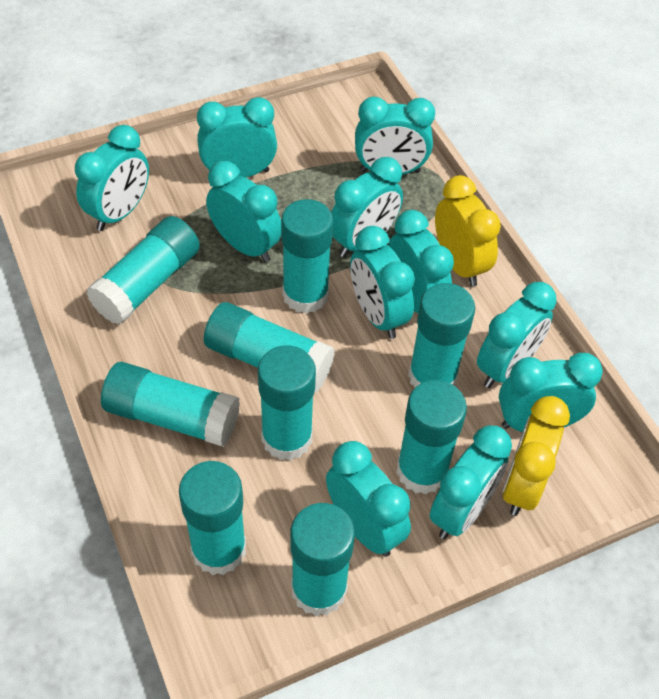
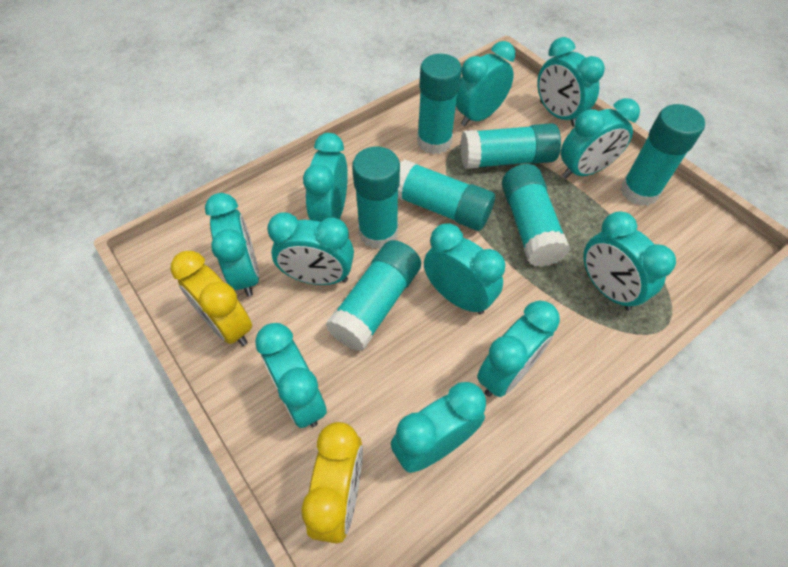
turquoise glue stick: 9 -> 7

